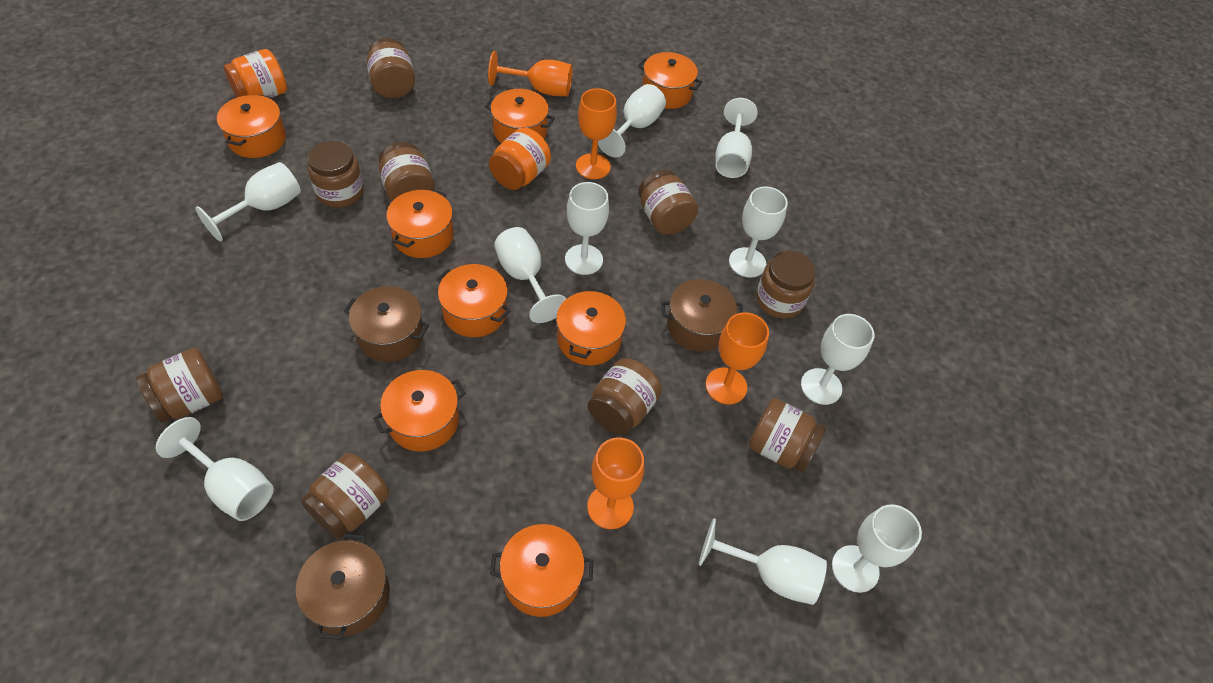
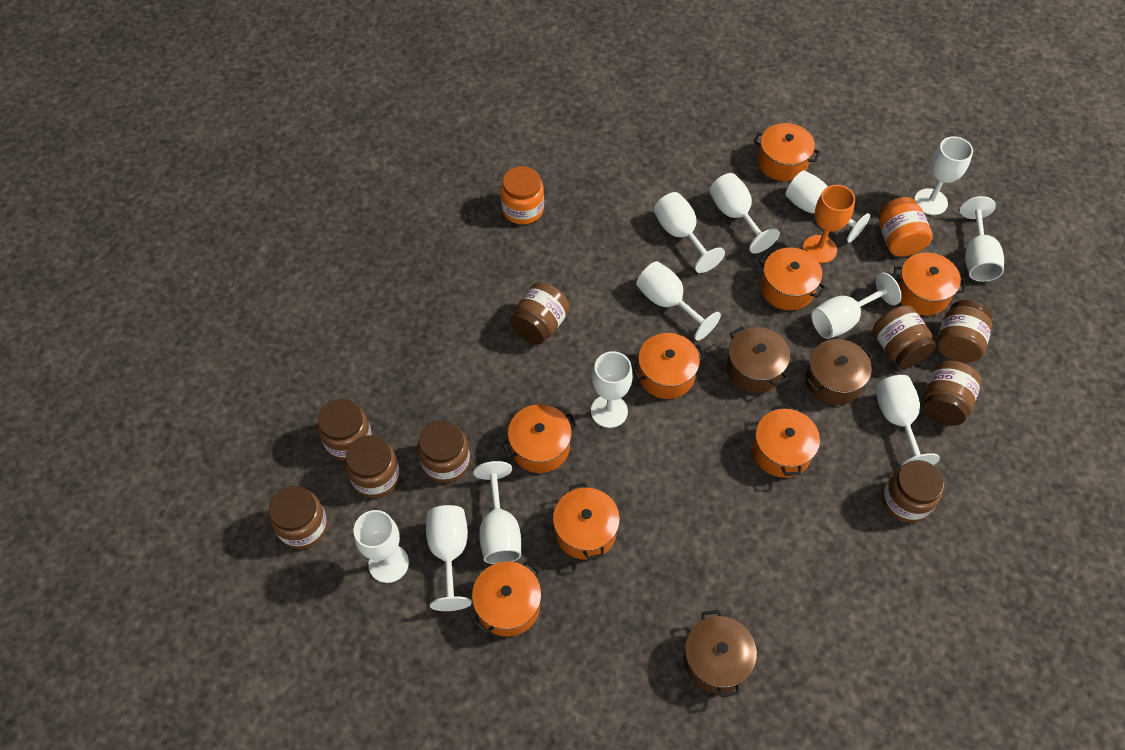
orange goblet: 4 -> 1
white goblet: 10 -> 12

